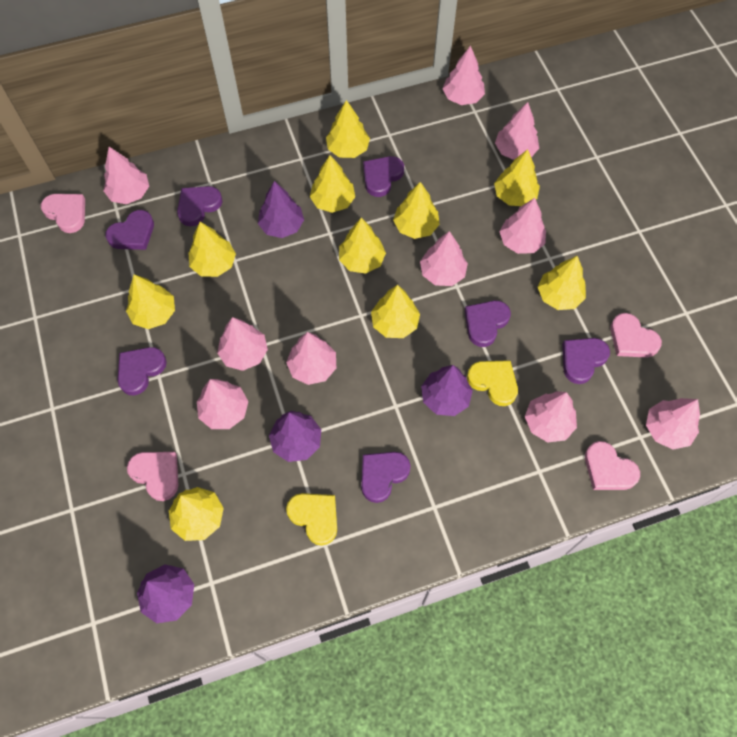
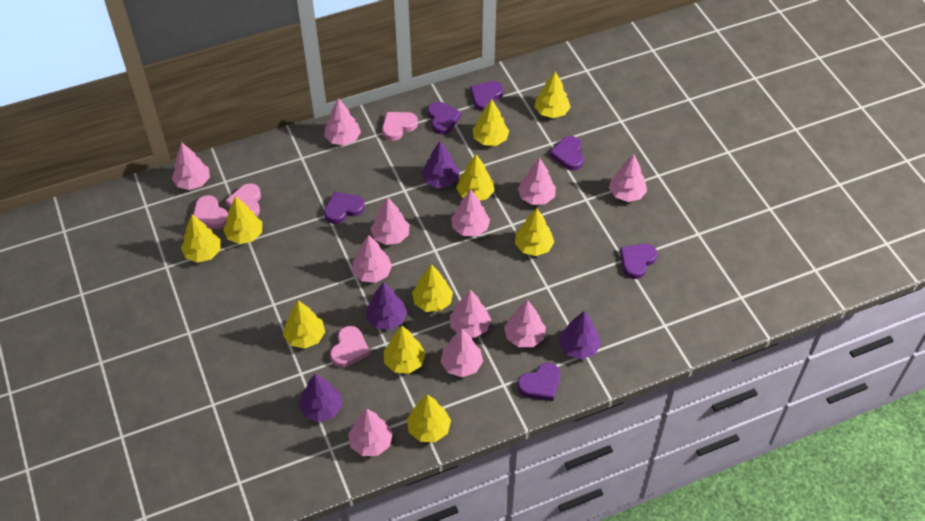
pink tree: 10 -> 11
purple heart: 7 -> 6
yellow heart: 2 -> 0

